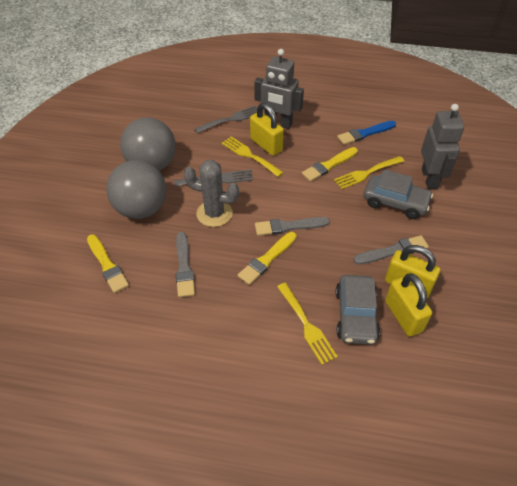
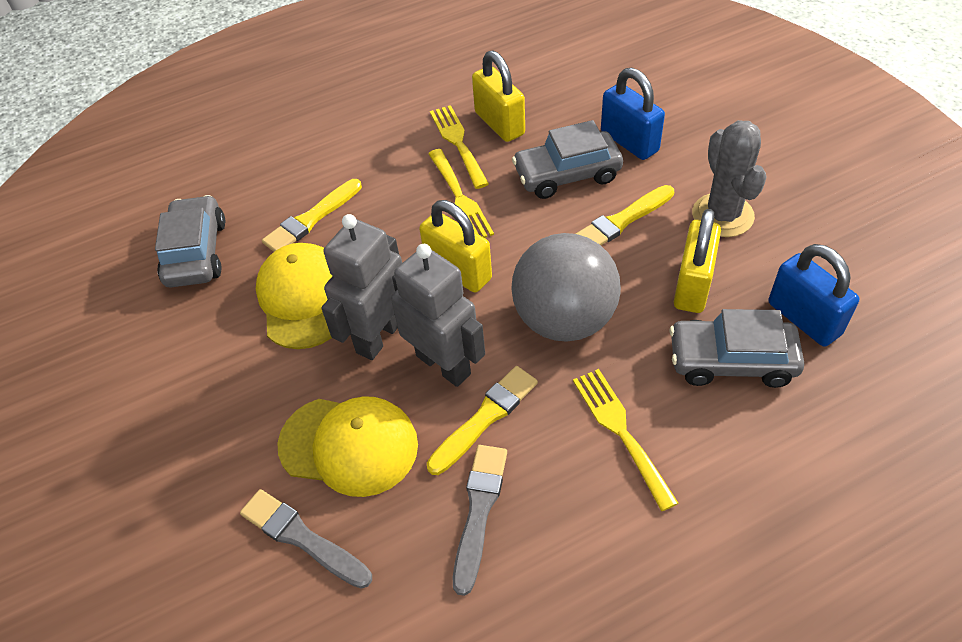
blue brush: 1 -> 0
blue padlock: 0 -> 2
grey ball: 2 -> 1
grey brush: 3 -> 2
grey car: 2 -> 3
grey fork: 2 -> 0
yellow cap: 0 -> 2

